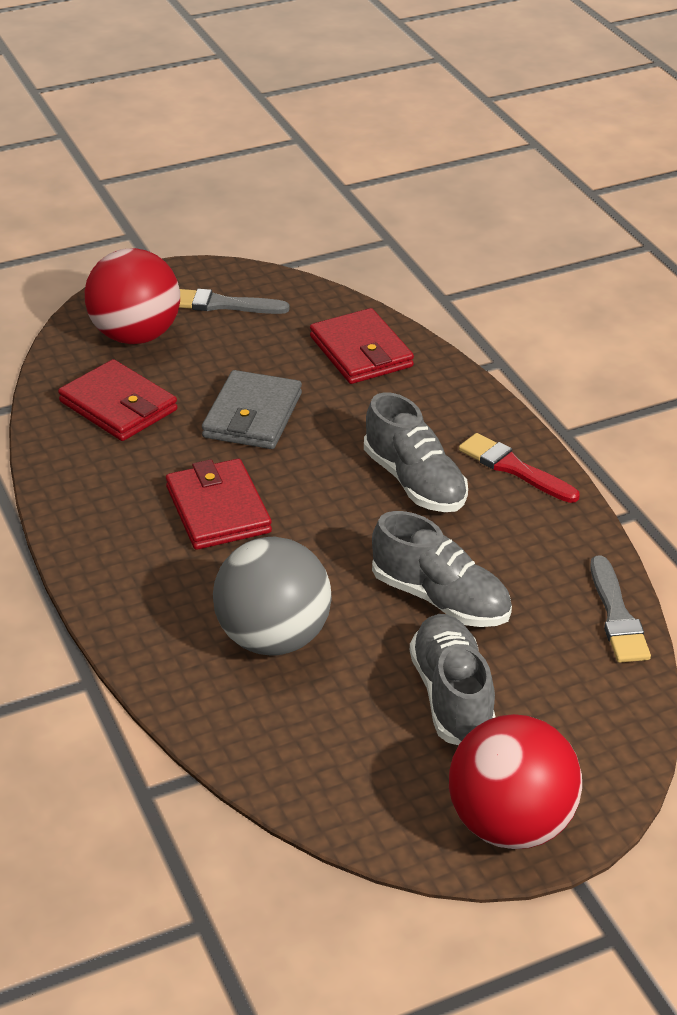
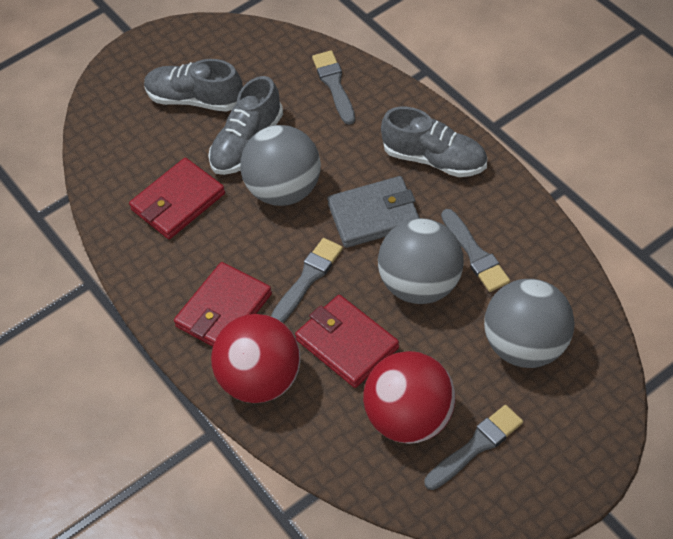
grey ball: 1 -> 3
grey brush: 2 -> 4
red brush: 1 -> 0

